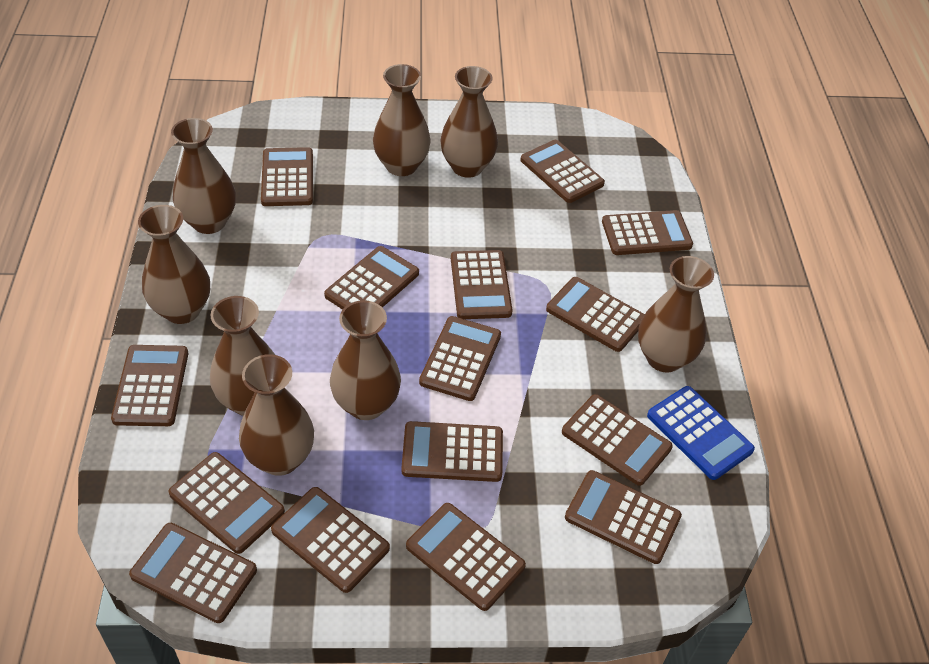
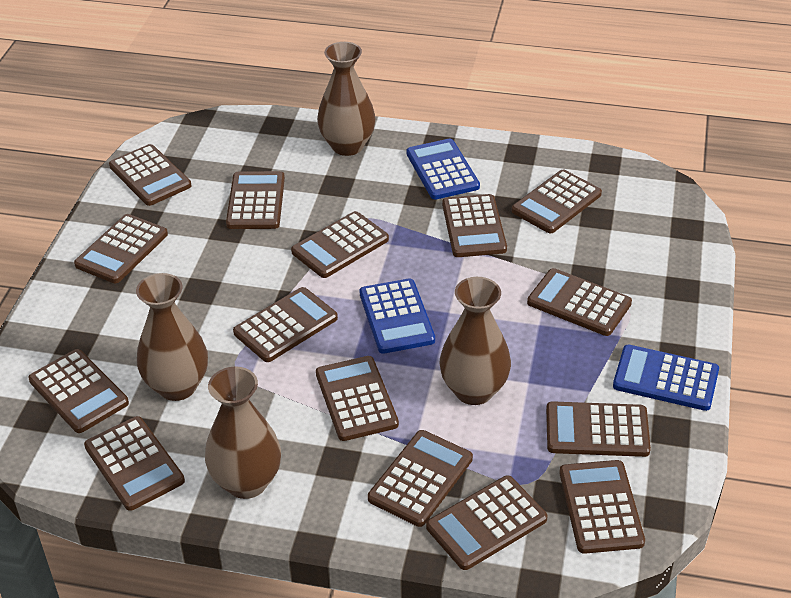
blue calculator: 1 -> 3
brown vase: 8 -> 4

